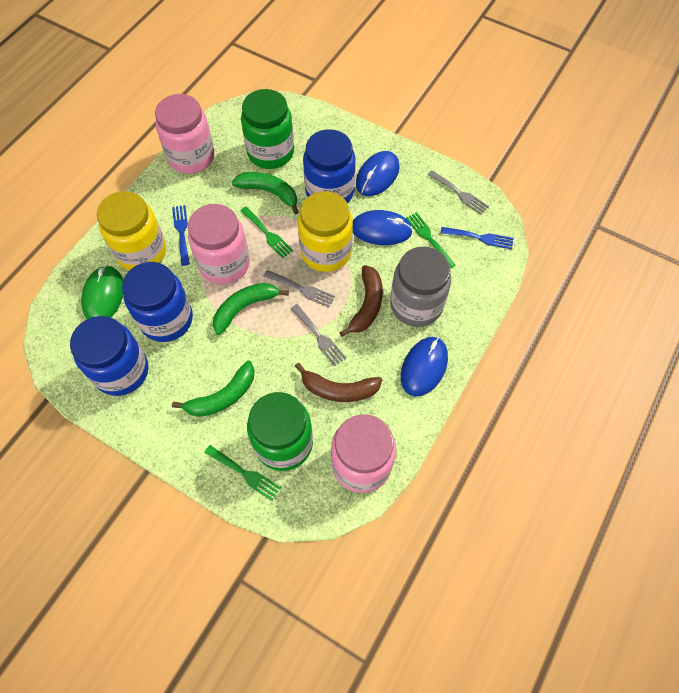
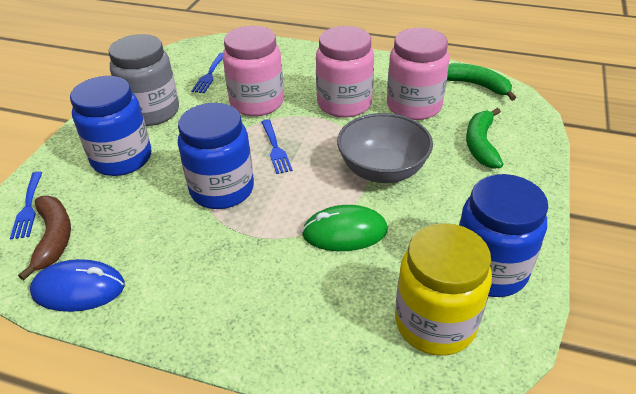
blue fork: 2 -> 3
blue mouse: 3 -> 1
brown banana: 2 -> 1
green banana: 3 -> 2
green fork: 3 -> 0
green jar: 2 -> 0
grey bowl: 0 -> 1
grey fork: 3 -> 0
yellow jar: 2 -> 1

